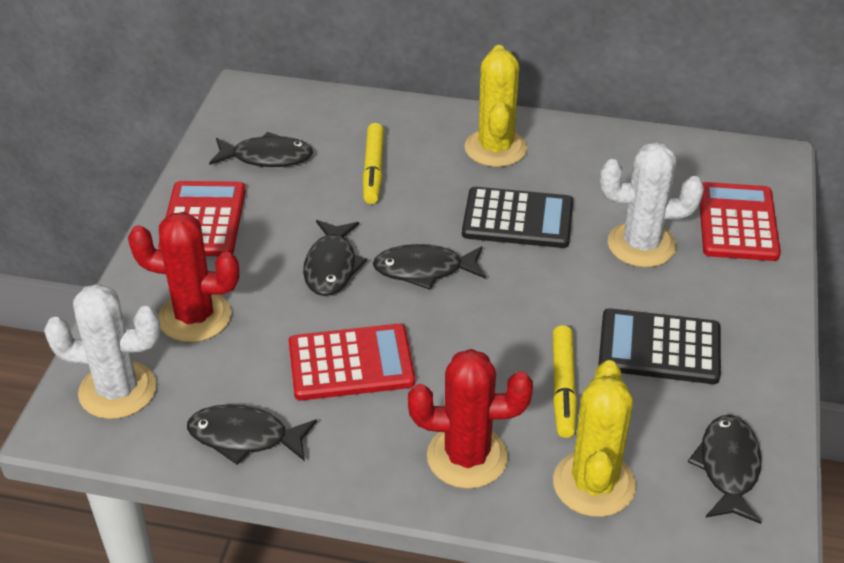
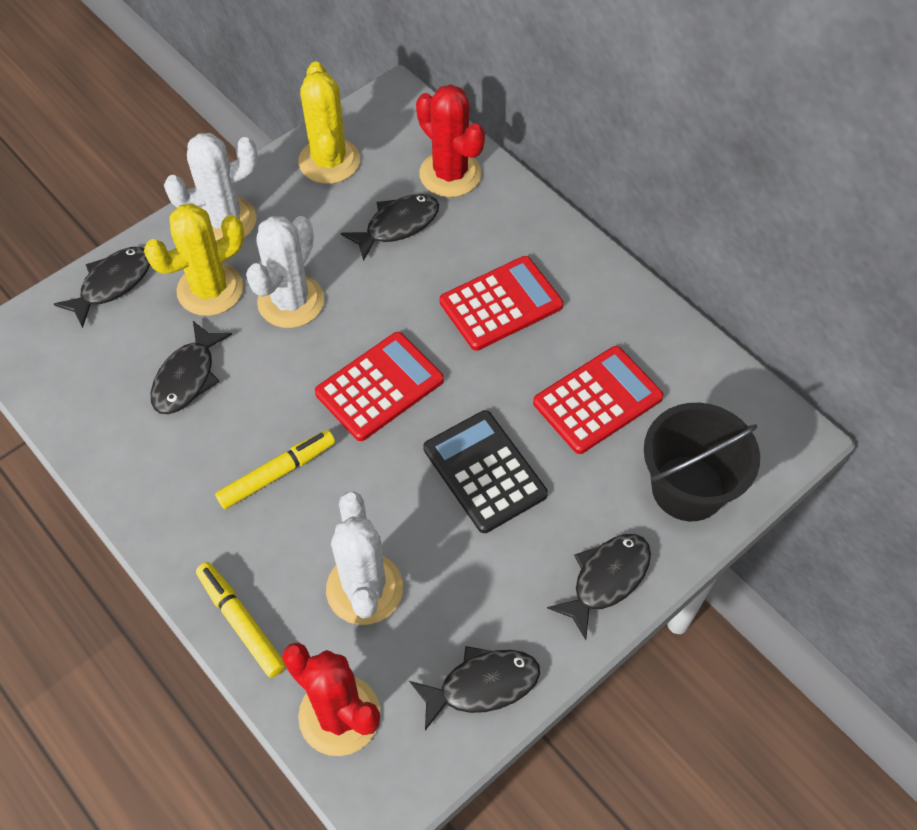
black bucket: 0 -> 1
black calculator: 2 -> 1
white cactus: 2 -> 3

